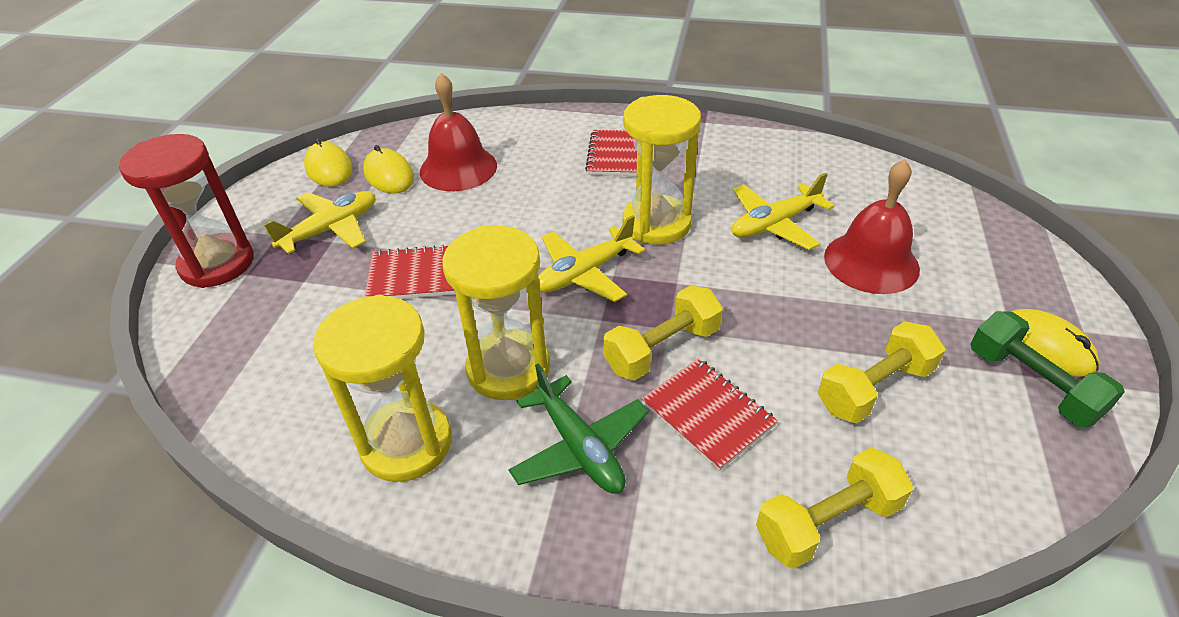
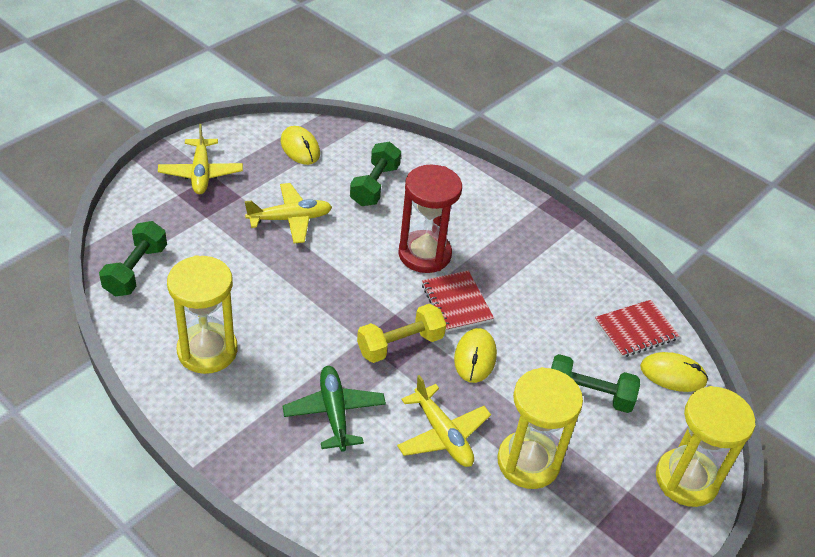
green dumbbell: 1 -> 3
red bell: 2 -> 0
red notebook: 3 -> 2
yellow dumbbell: 3 -> 1

